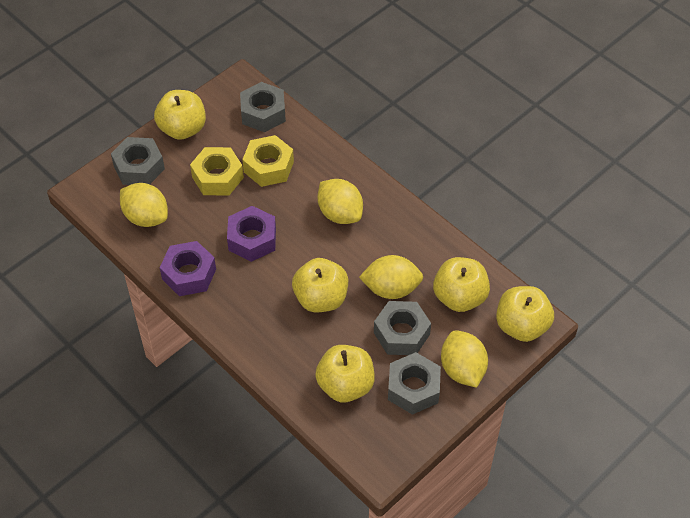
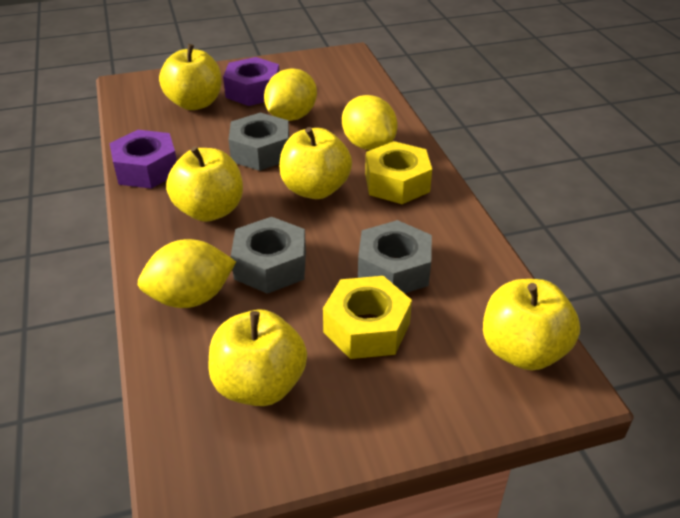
grey nut: 4 -> 3
yellow lemon: 4 -> 3

